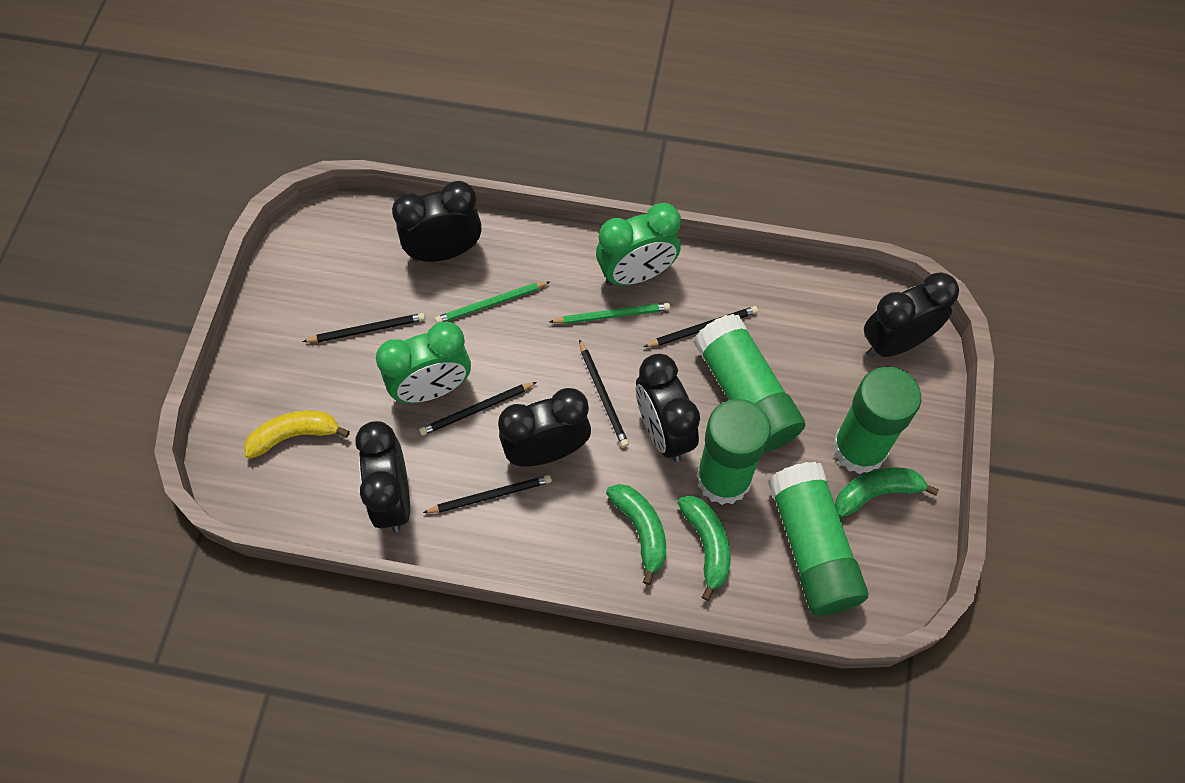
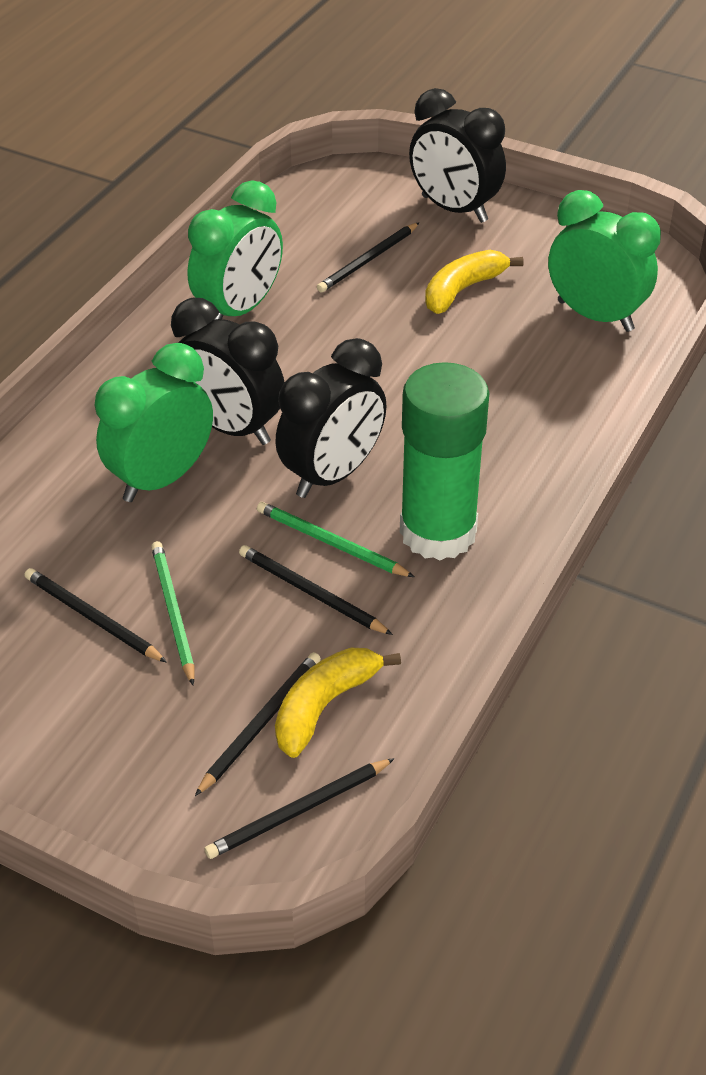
black clock: 5 -> 3
green banana: 3 -> 0
green clock: 2 -> 3
green glue stick: 4 -> 1
yellow banana: 1 -> 2

